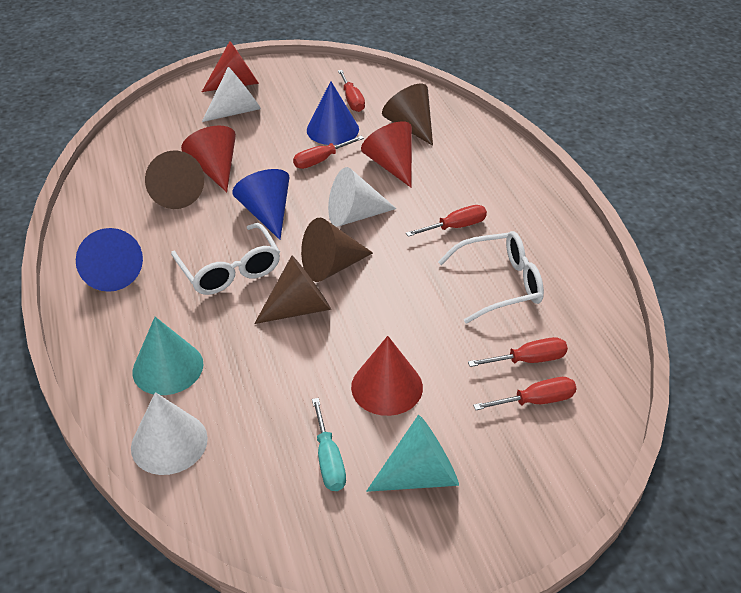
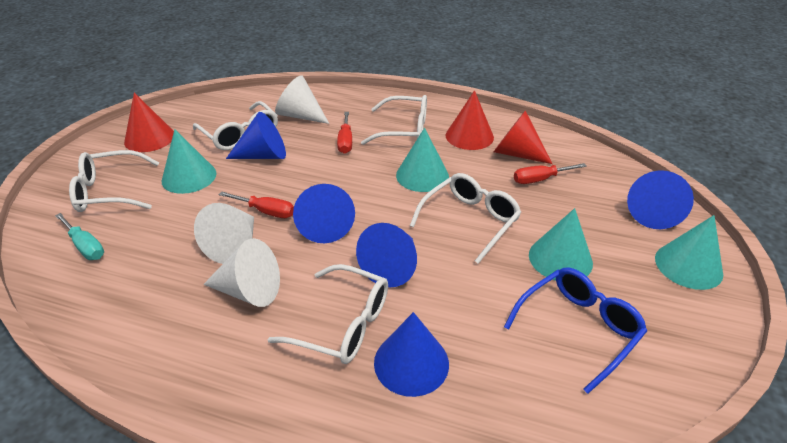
blue cone: 3 -> 5
blue glasses: 0 -> 1
brown cone: 4 -> 0
red cone: 4 -> 3
red screwdriver: 5 -> 3
turquoise cone: 2 -> 4
white glasses: 2 -> 5

